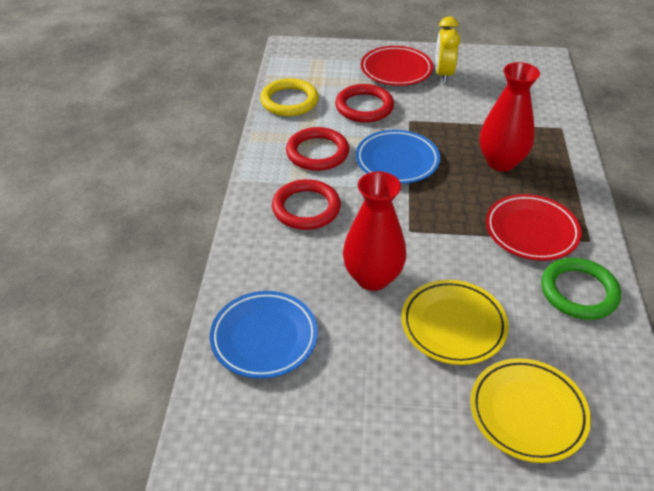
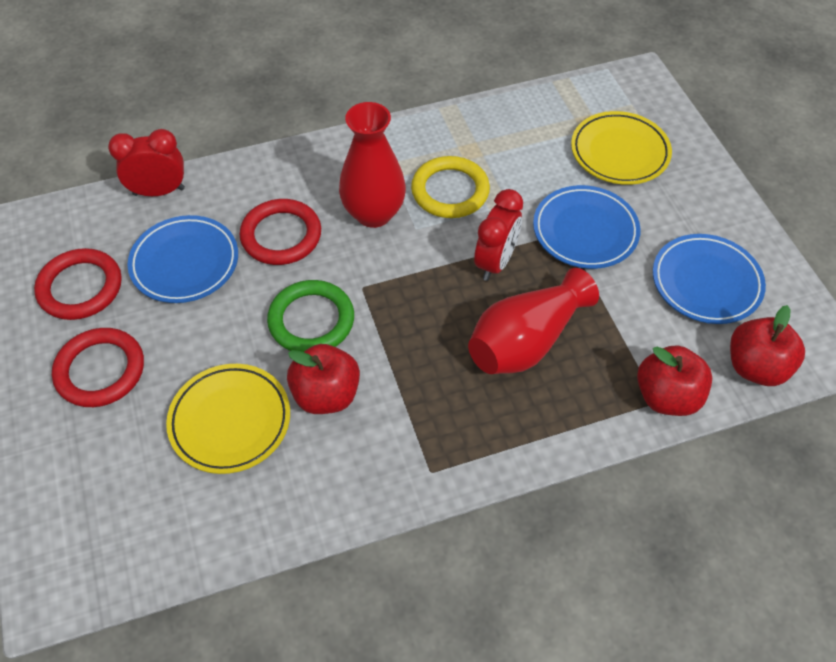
blue plate: 2 -> 3
red apple: 0 -> 3
red clock: 0 -> 2
red plate: 2 -> 0
yellow clock: 1 -> 0

